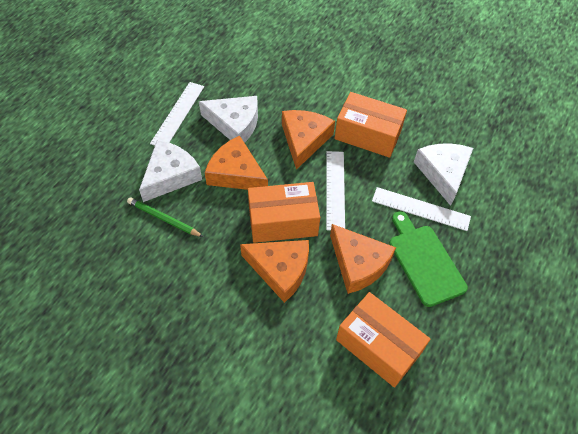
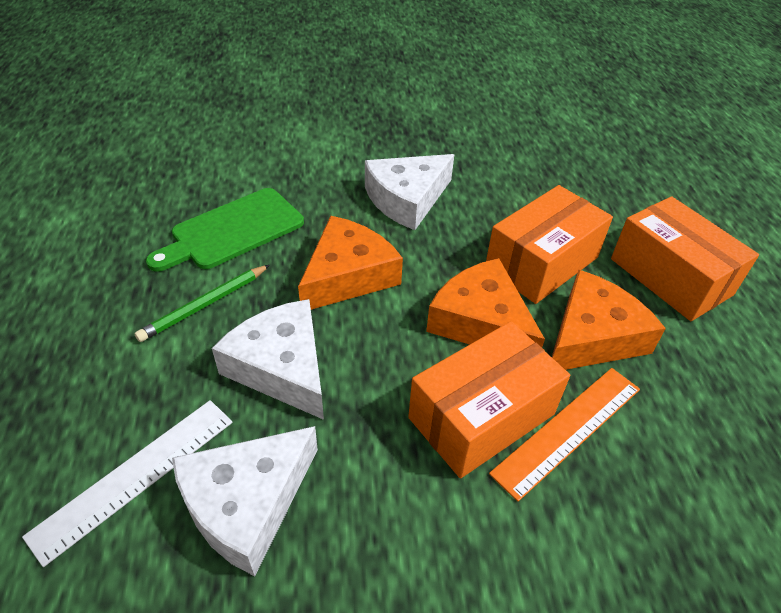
orange cheese: 4 -> 3
orange ruler: 0 -> 1
white ruler: 3 -> 1

